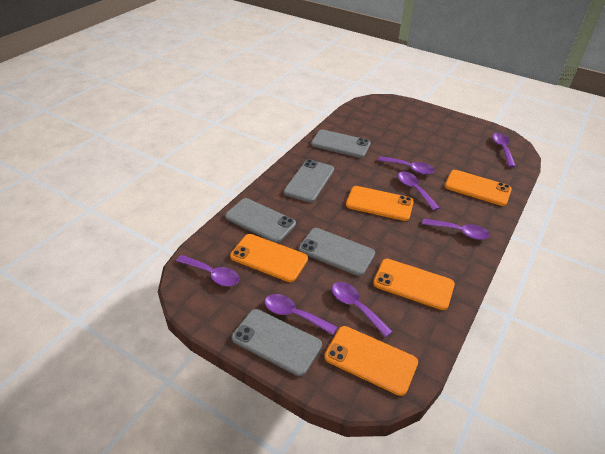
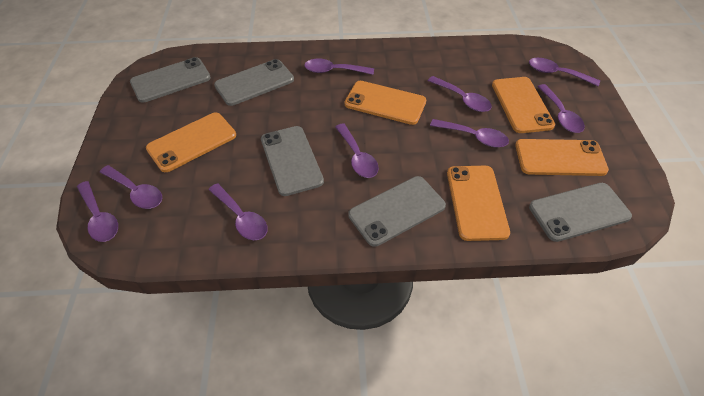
purple spoon: 7 -> 9

